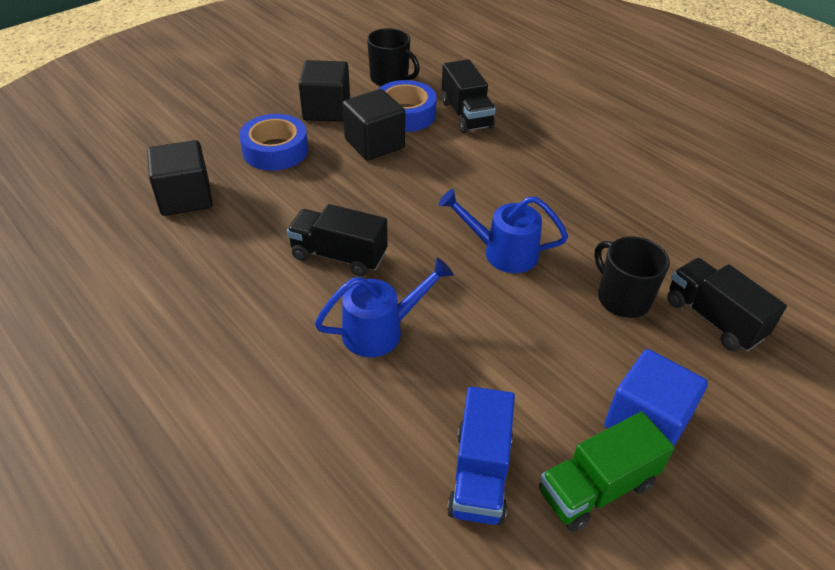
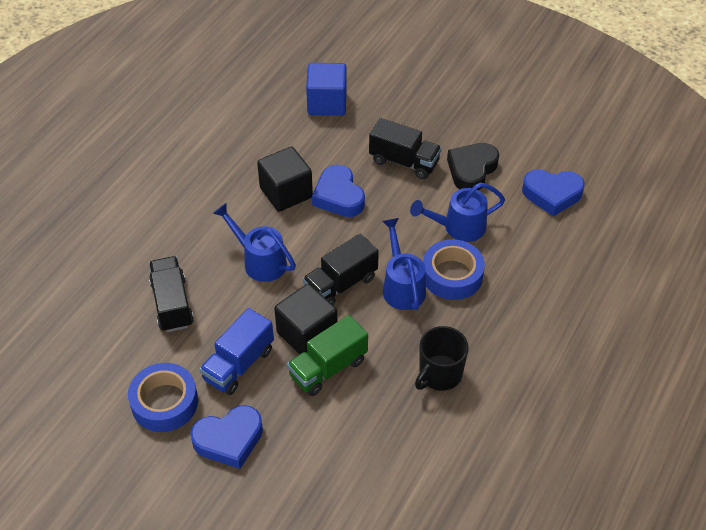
black cube: 3 -> 2
black heart: 0 -> 1
black mug: 2 -> 1
blue heart: 0 -> 3
blue watering can: 2 -> 3

